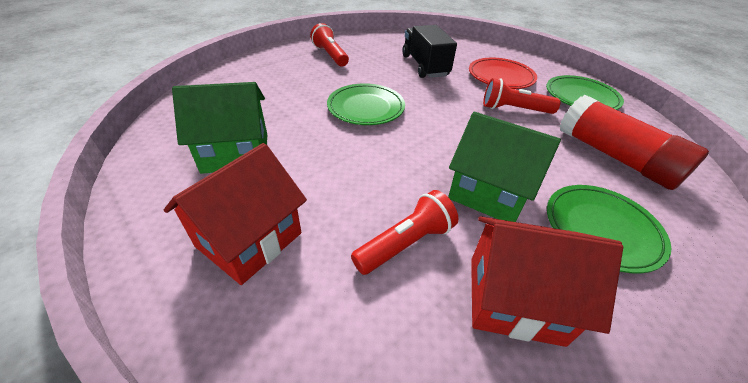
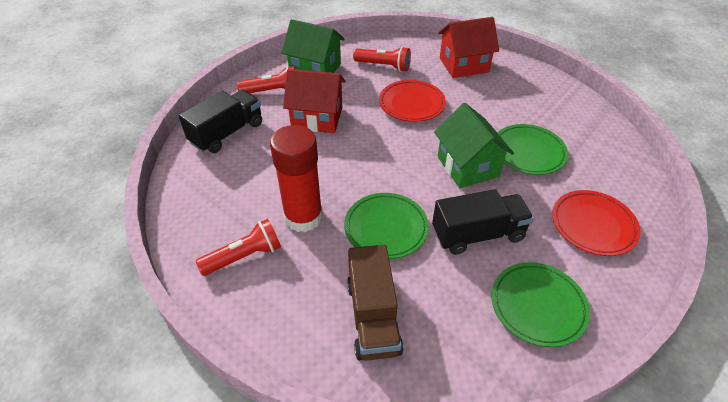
black truck: 1 -> 2
brown truck: 0 -> 1
red plate: 1 -> 2

